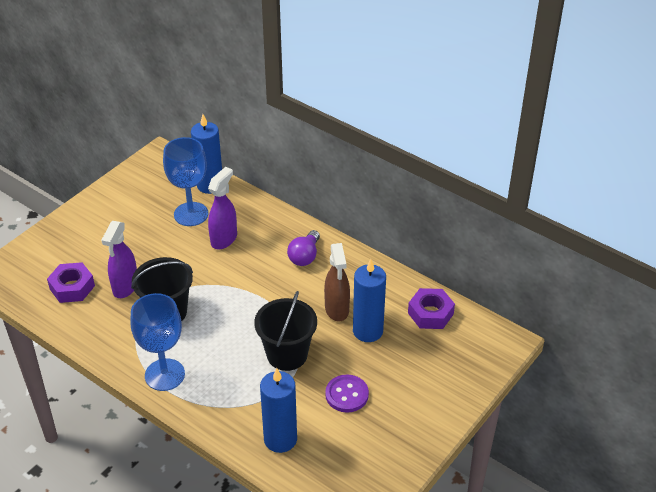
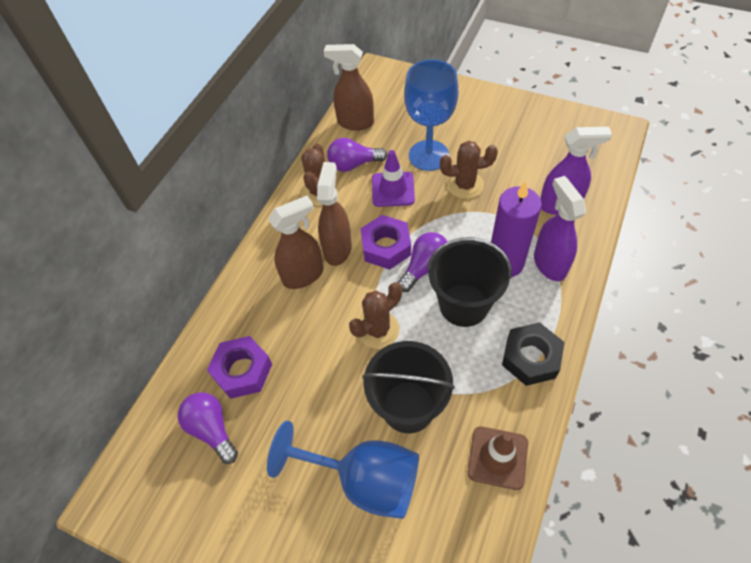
black nut: 0 -> 1
blue candle: 3 -> 0
brown cactus: 0 -> 3
brown spray bottle: 1 -> 3
brown traffic cone: 0 -> 1
purple button: 1 -> 0
purple candle: 0 -> 1
purple light bulb: 1 -> 3
purple traffic cone: 0 -> 1

